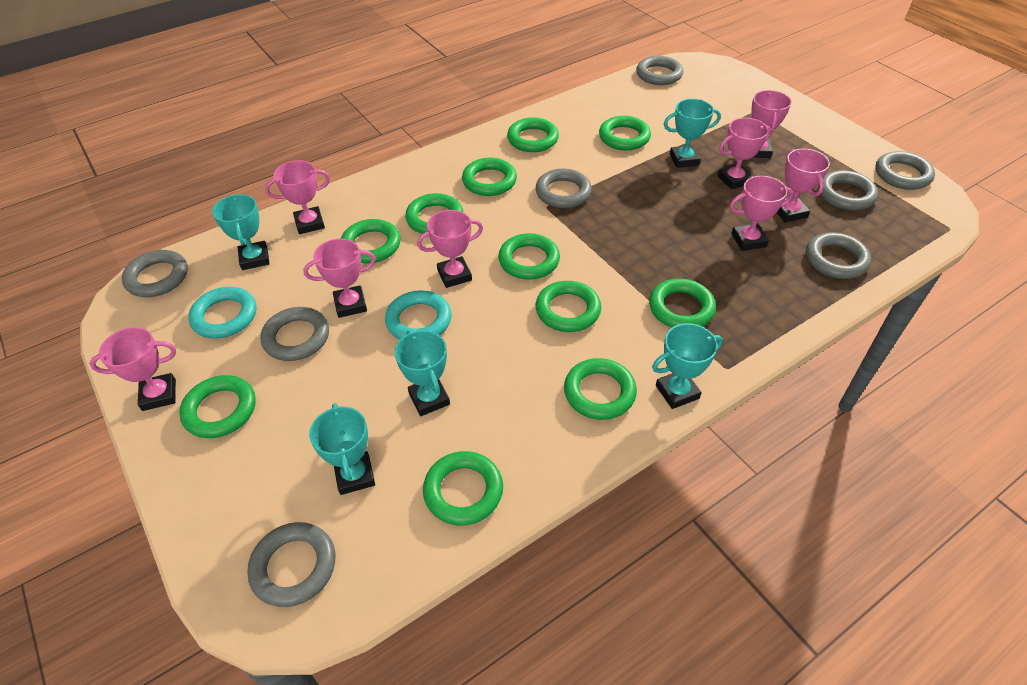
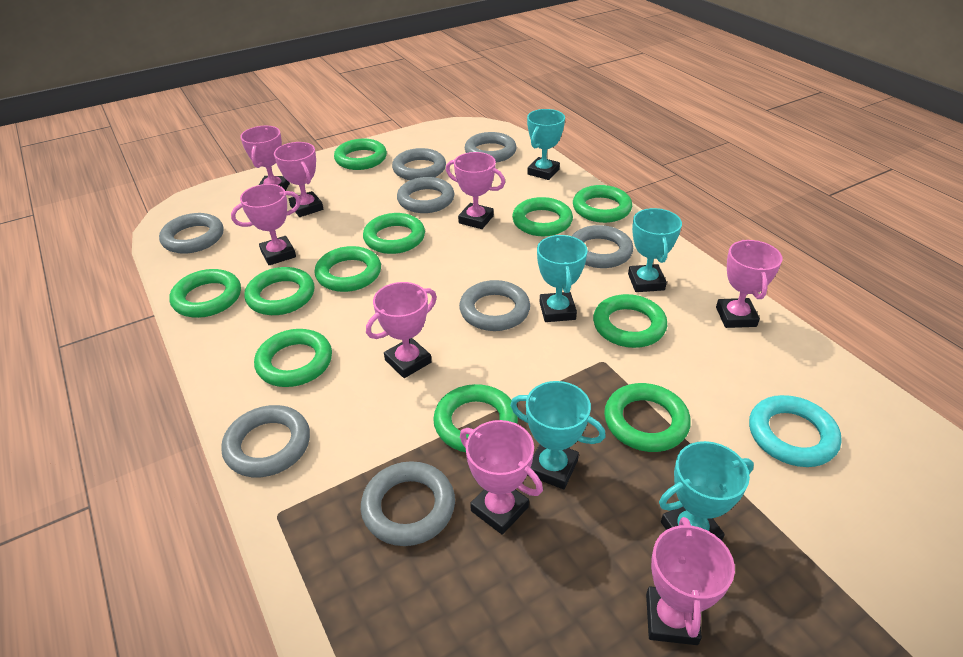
turquoise ring: 2 -> 1

